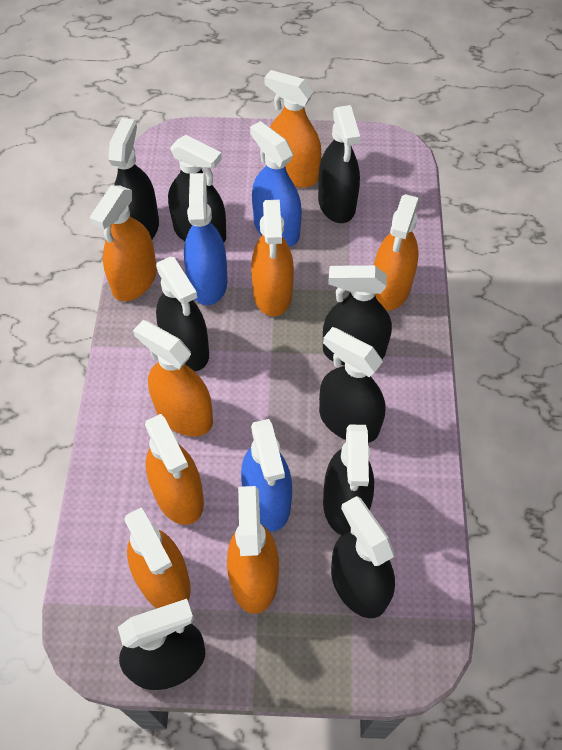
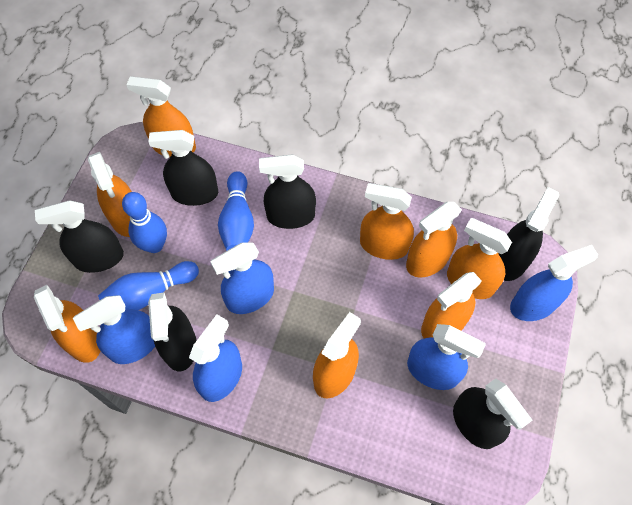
black spray bottle: 9 -> 6
blue bowling pin: 0 -> 3
blue spray bottle: 3 -> 5

